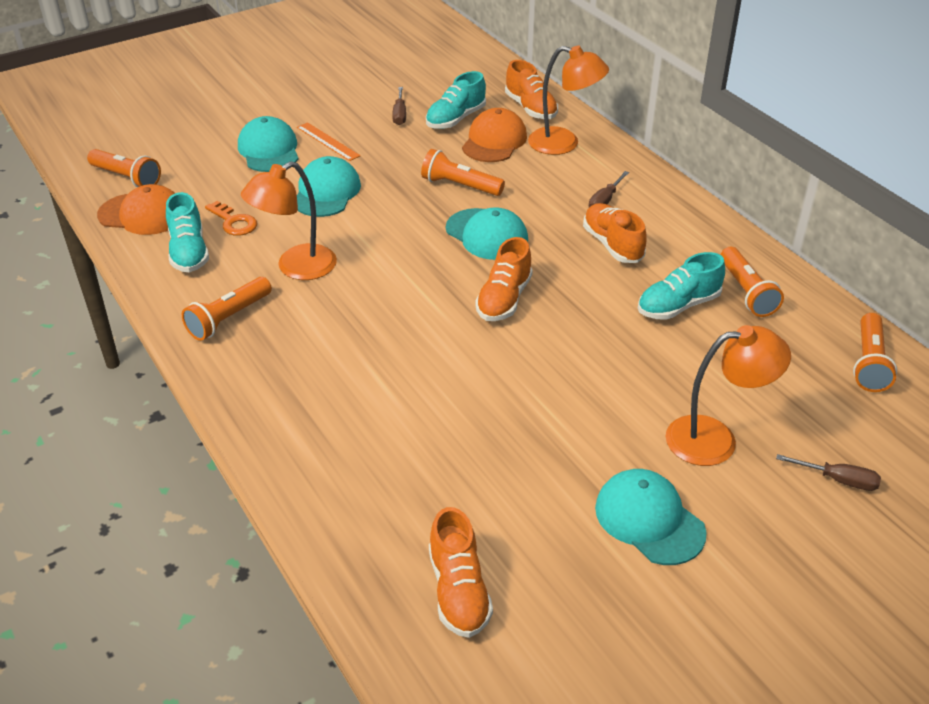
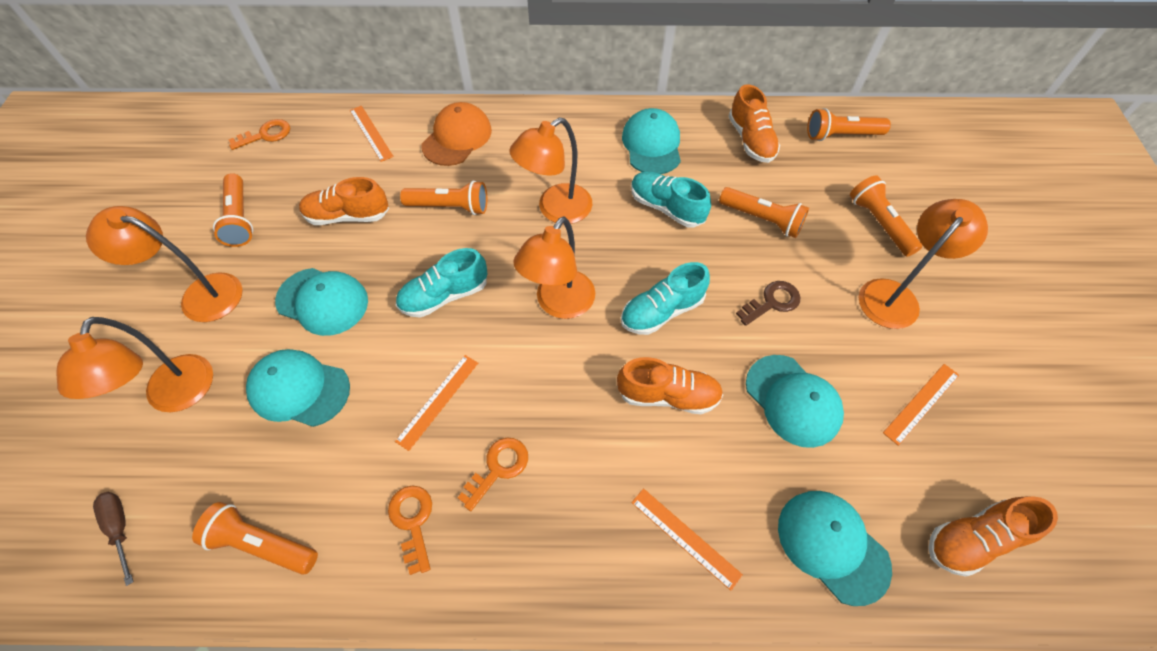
brown key: 0 -> 1
brown screwdriver: 3 -> 1
orange cap: 2 -> 1
orange flashlight: 5 -> 6
orange key: 1 -> 3
orange lamp: 3 -> 5
orange ruler: 1 -> 4
turquoise cap: 4 -> 5

